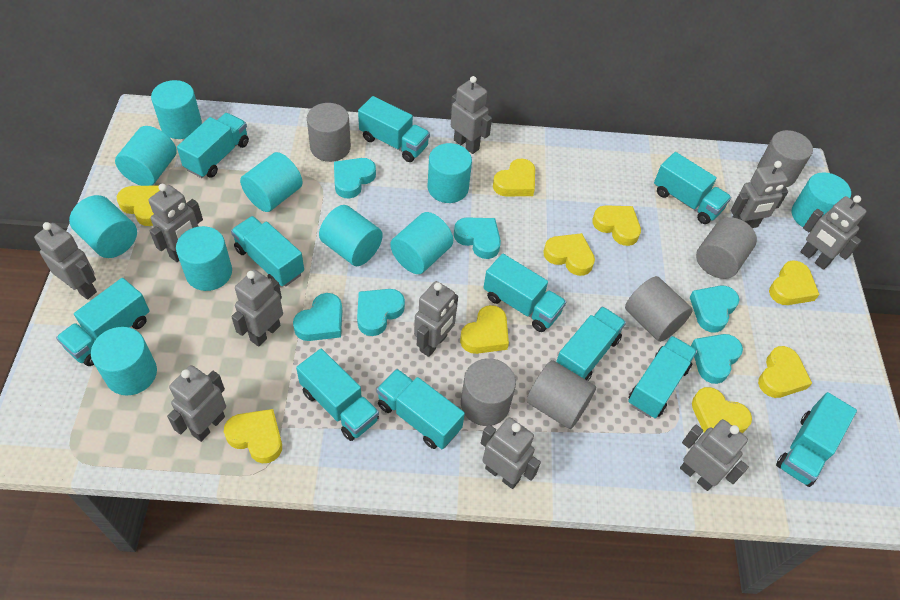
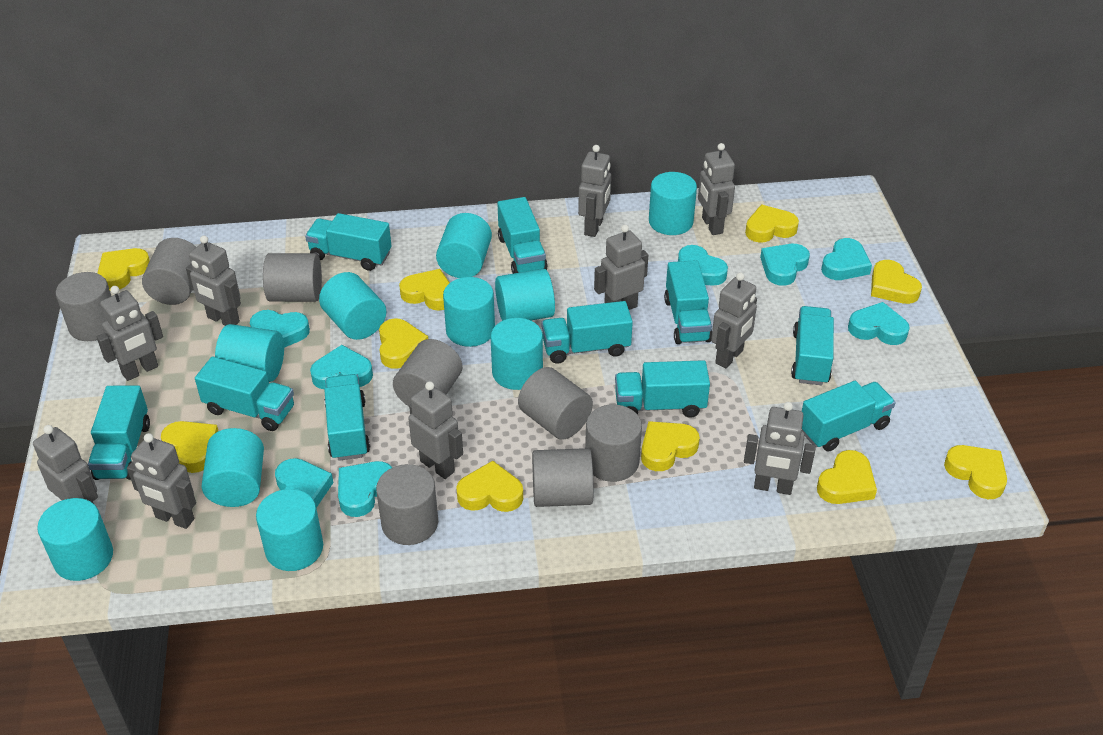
grey cylinder: 6 -> 8
turquoise heart: 6 -> 8
turquoise truck: 11 -> 10
yellow heart: 9 -> 10

